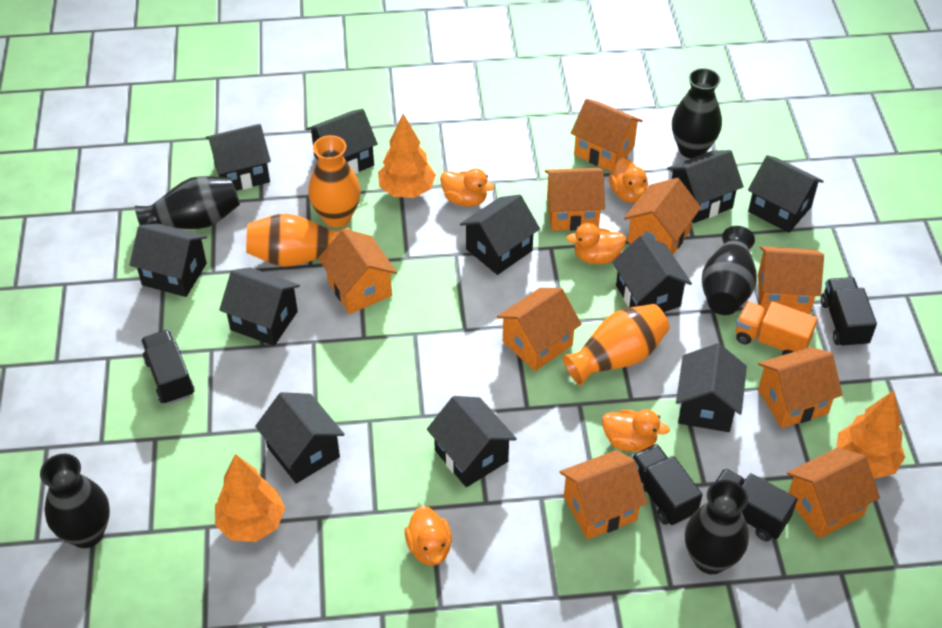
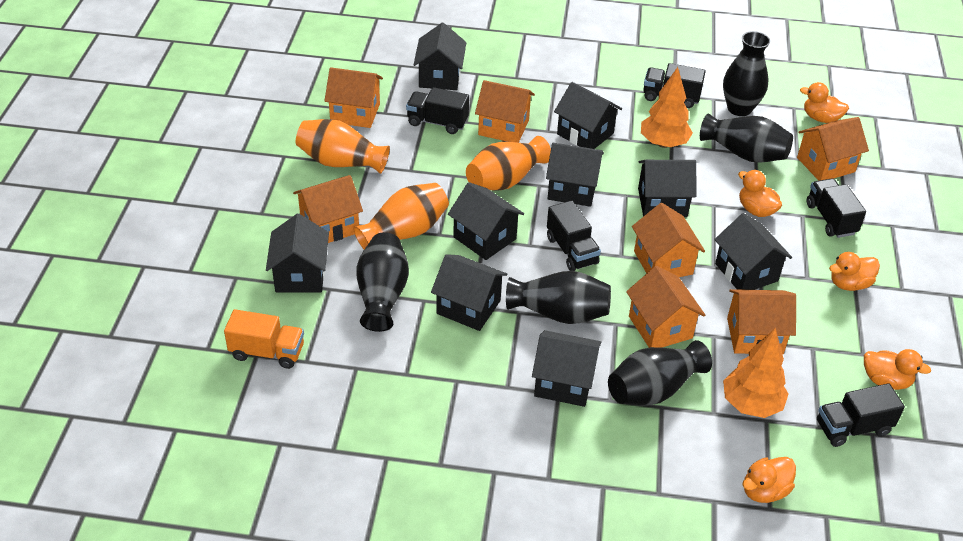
black house: 11 -> 9
black truck: 4 -> 5
orange house: 9 -> 7
orange tree: 3 -> 2

